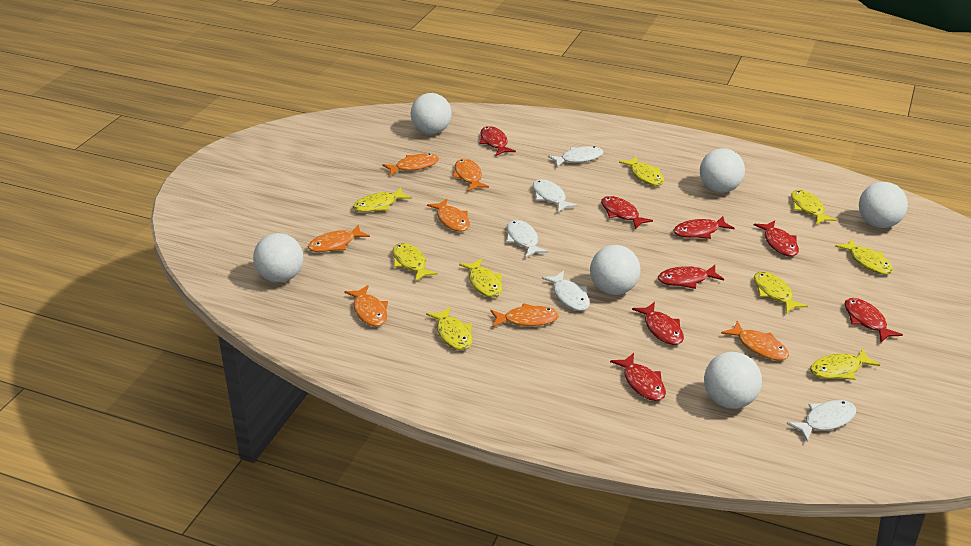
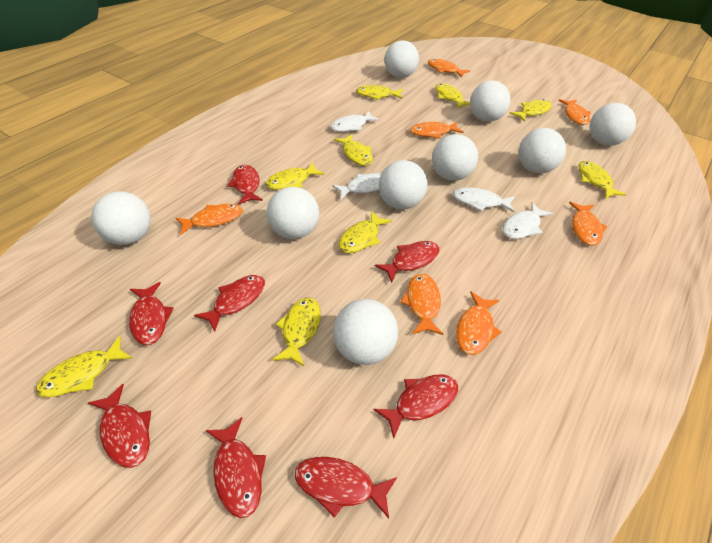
white ball: 6 -> 9
white fish: 5 -> 4

